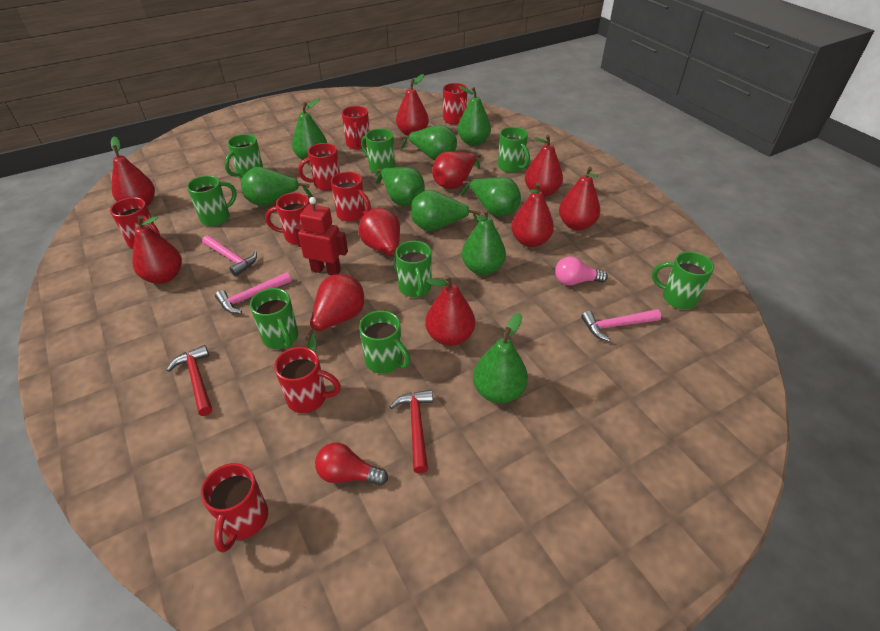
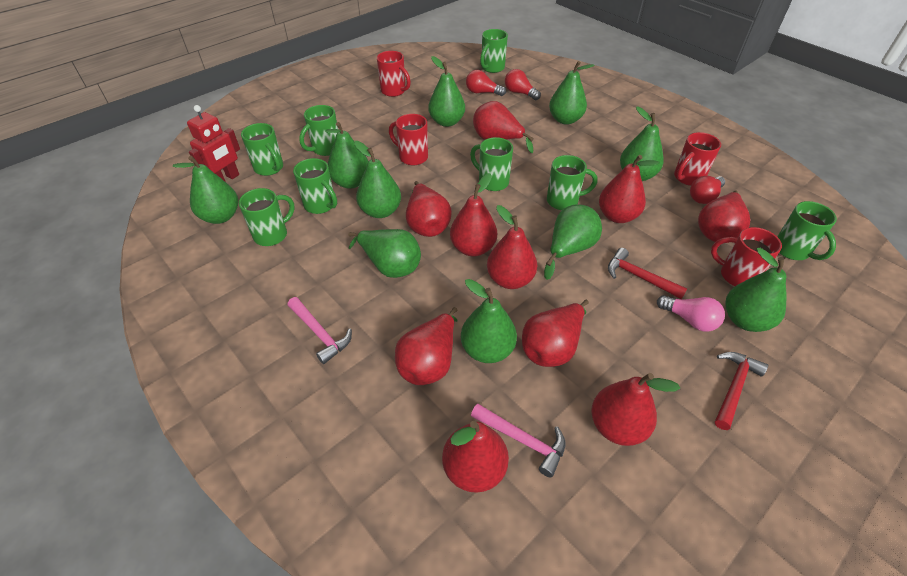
green pear: 9 -> 10
pink hammer: 3 -> 2
red light bulb: 1 -> 3
red mug: 8 -> 4

